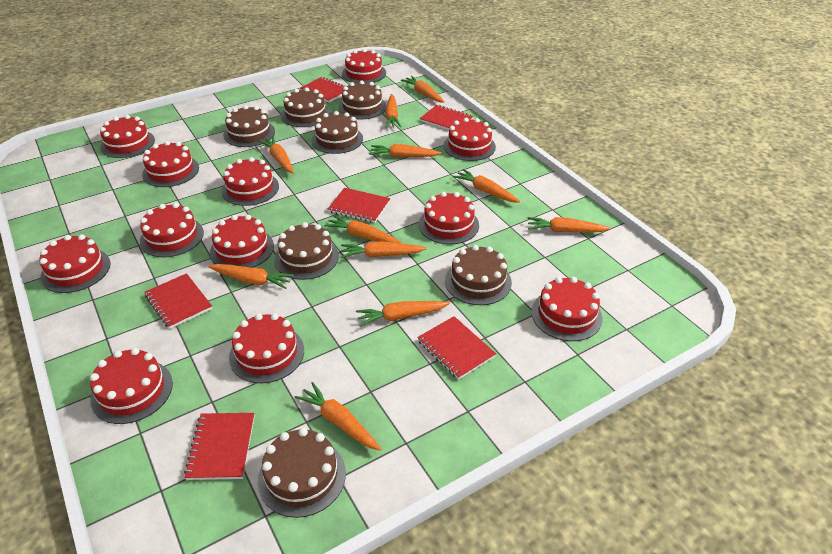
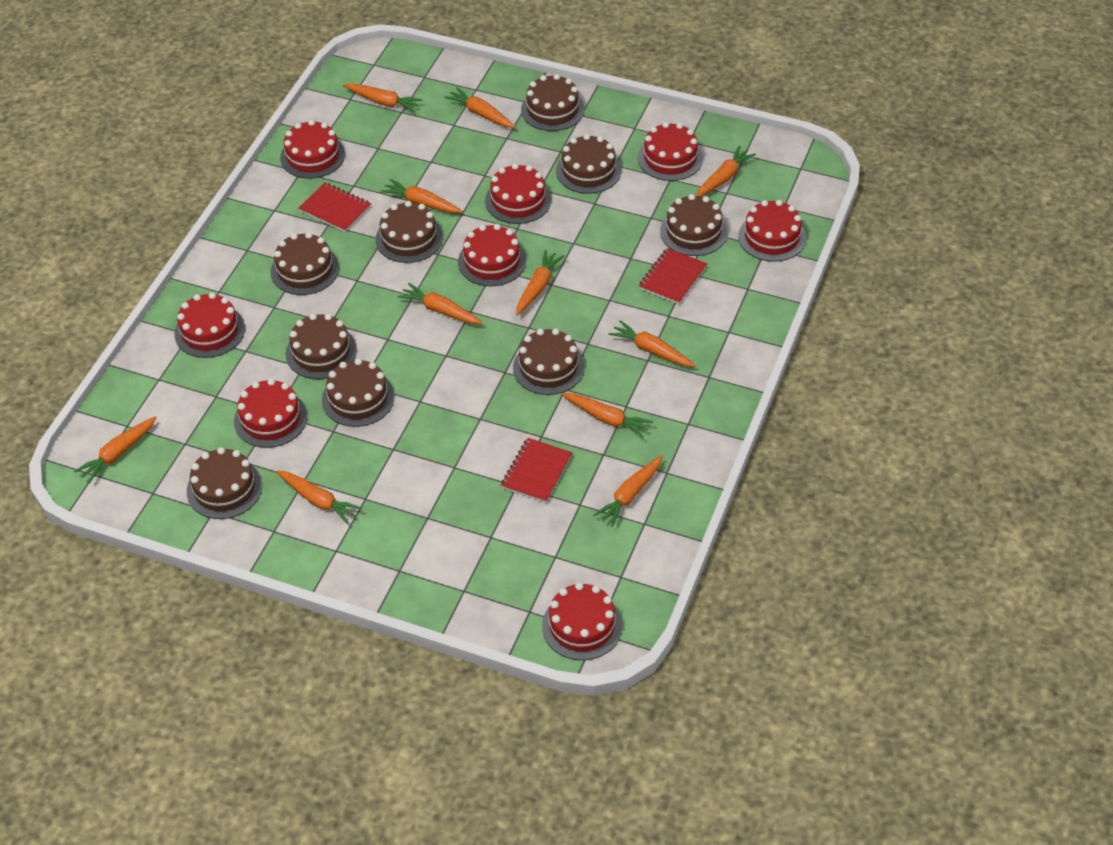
brown cake: 7 -> 9
red cake: 12 -> 8
red notebook: 6 -> 3

